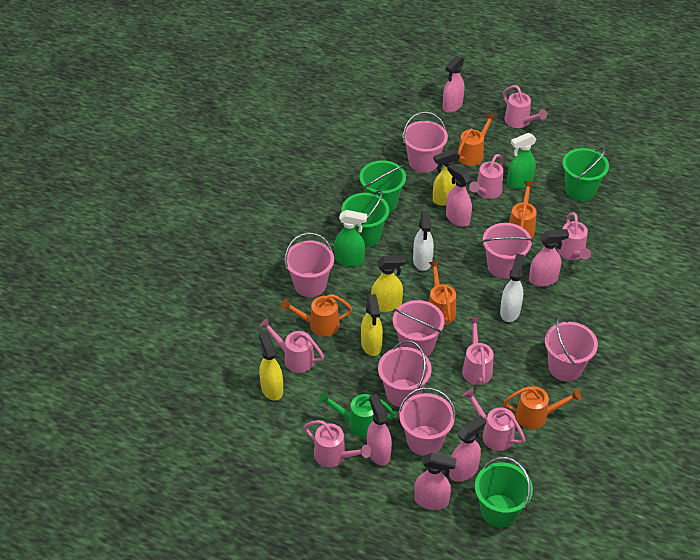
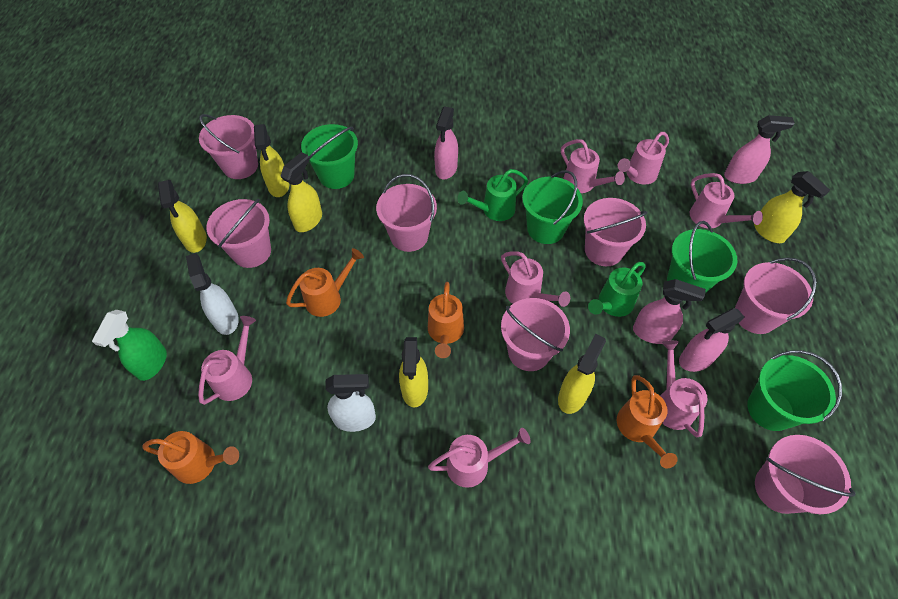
green spray bottle: 2 -> 1
green watering can: 1 -> 2
orange watering can: 5 -> 4
pink spray bottle: 6 -> 4
yellow spray bottle: 4 -> 6

